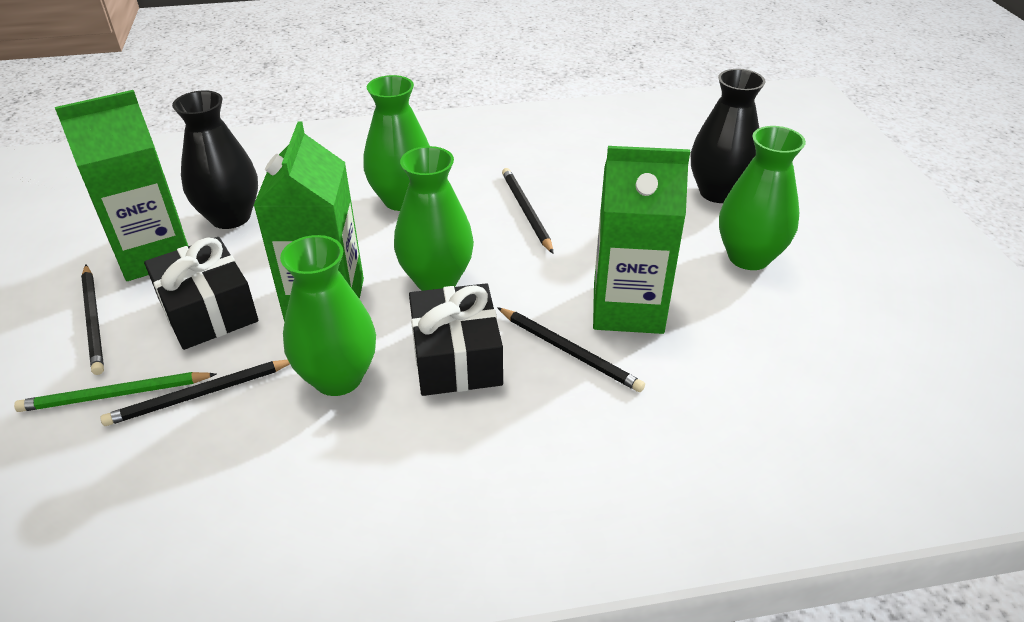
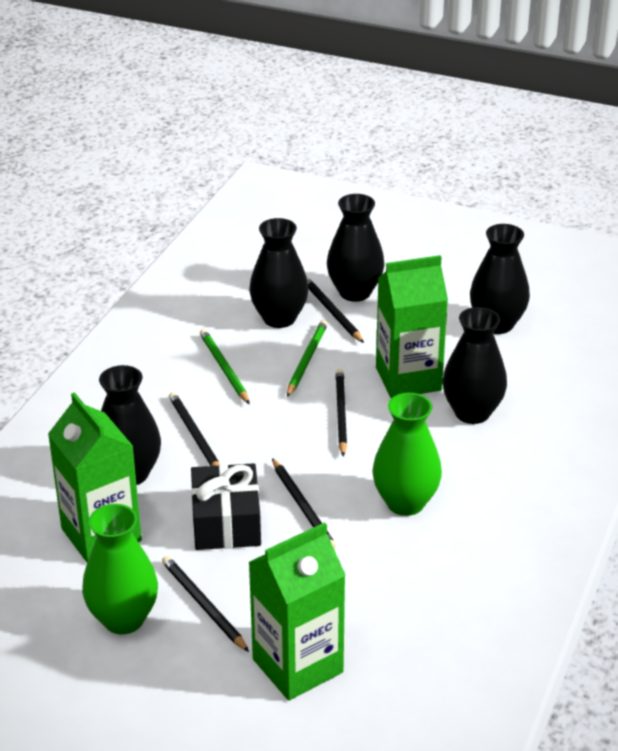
black gift: 2 -> 1
black pencil: 4 -> 5
black vase: 2 -> 5
green pencil: 1 -> 2
green vase: 4 -> 2

